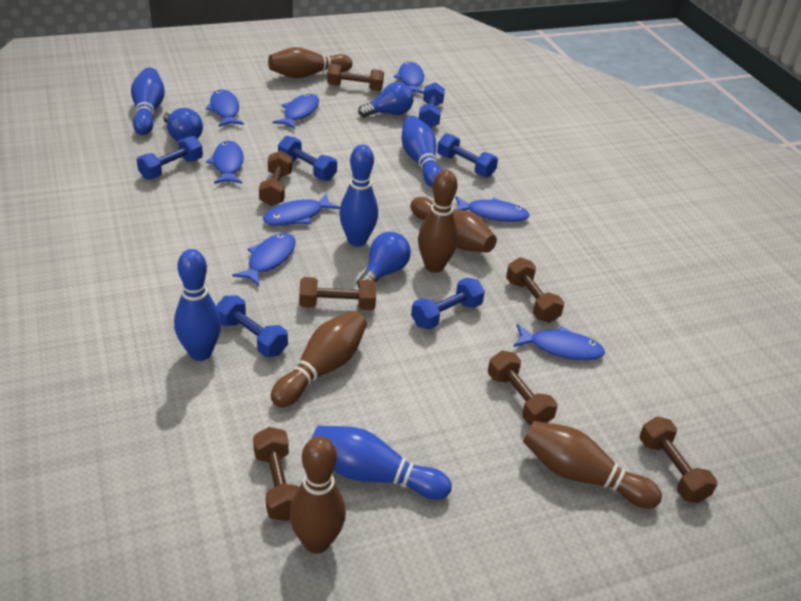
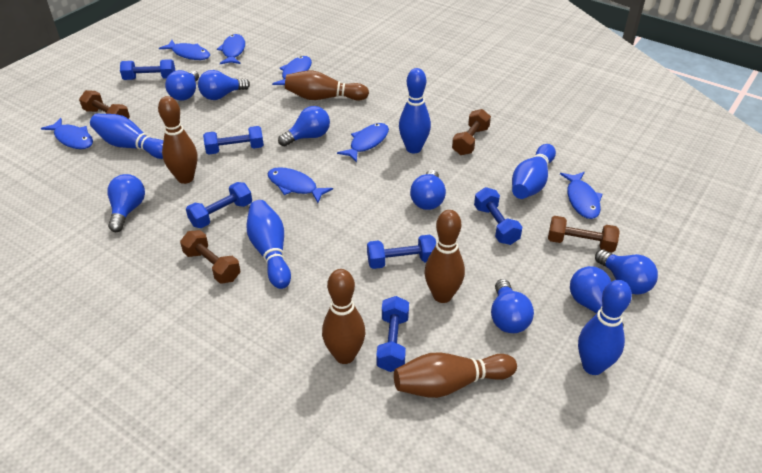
blue fish: 8 -> 7
blue light bulb: 3 -> 8
brown bowling pin: 6 -> 5
brown dumbbell: 7 -> 4

